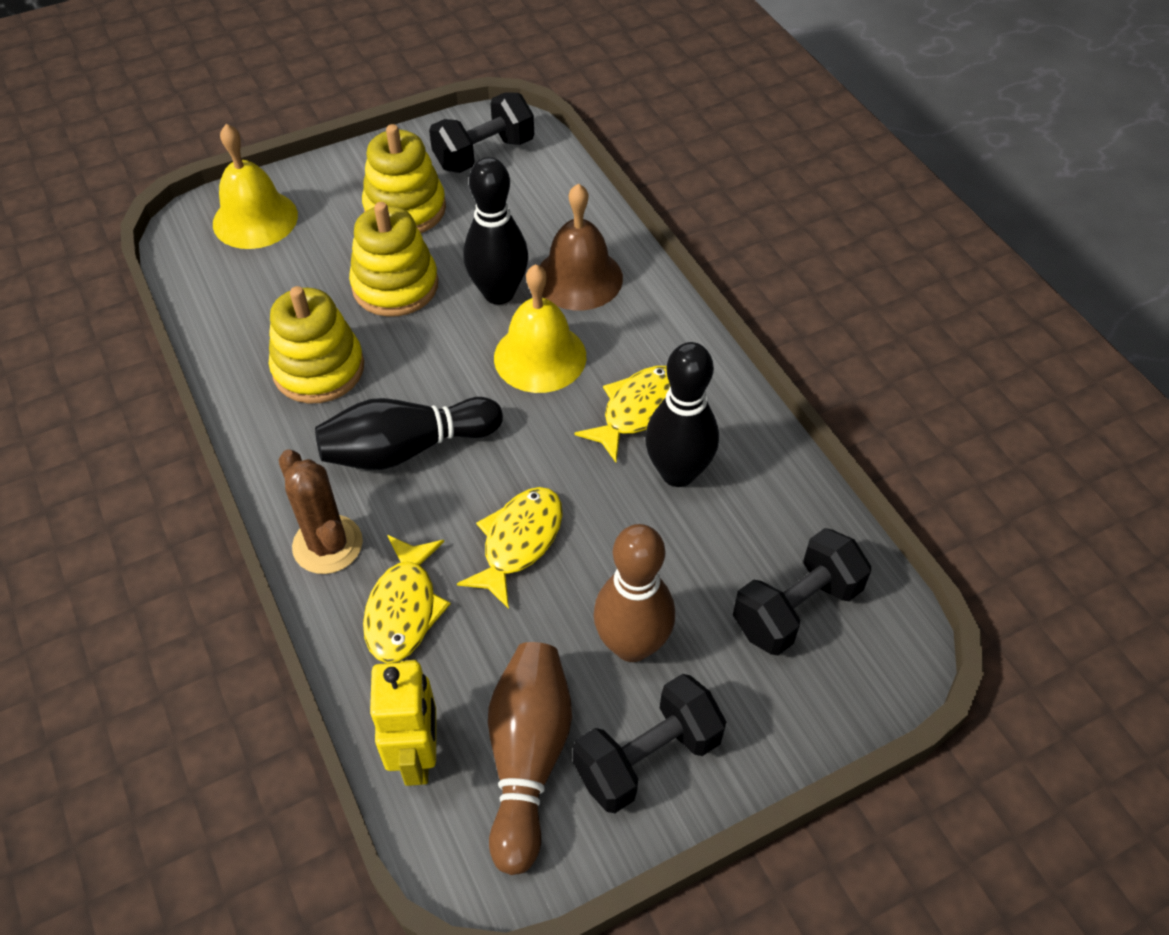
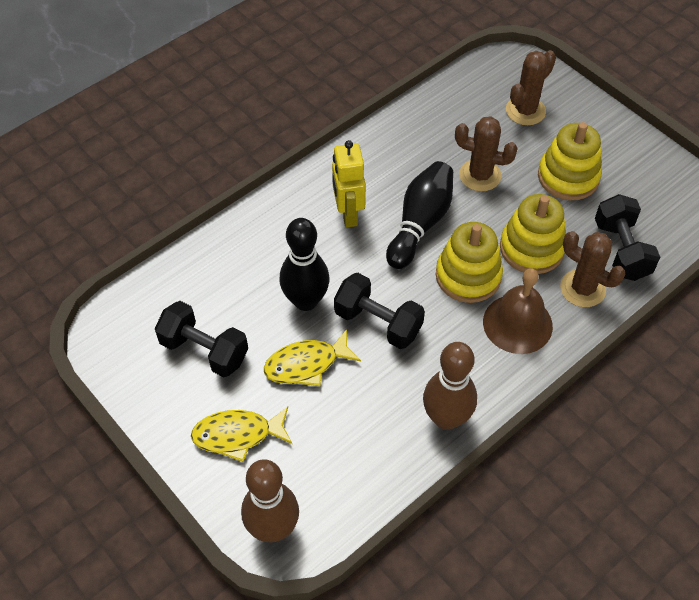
black bowling pin: 3 -> 2
brown cactus: 1 -> 3
yellow bell: 2 -> 0
yellow fish: 3 -> 2

